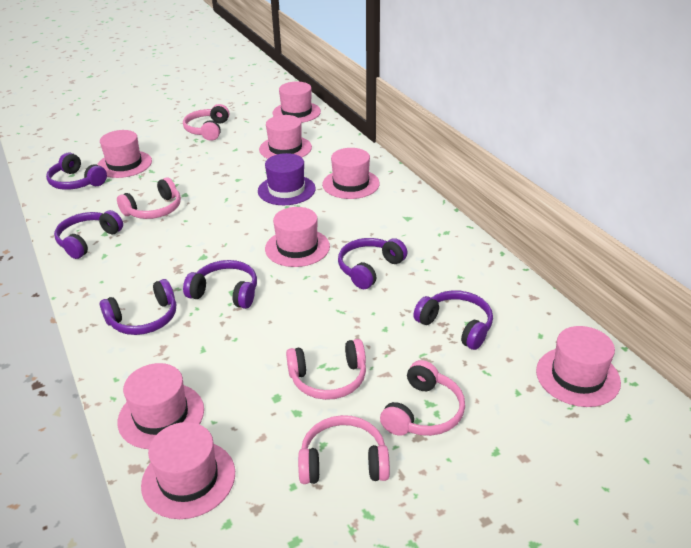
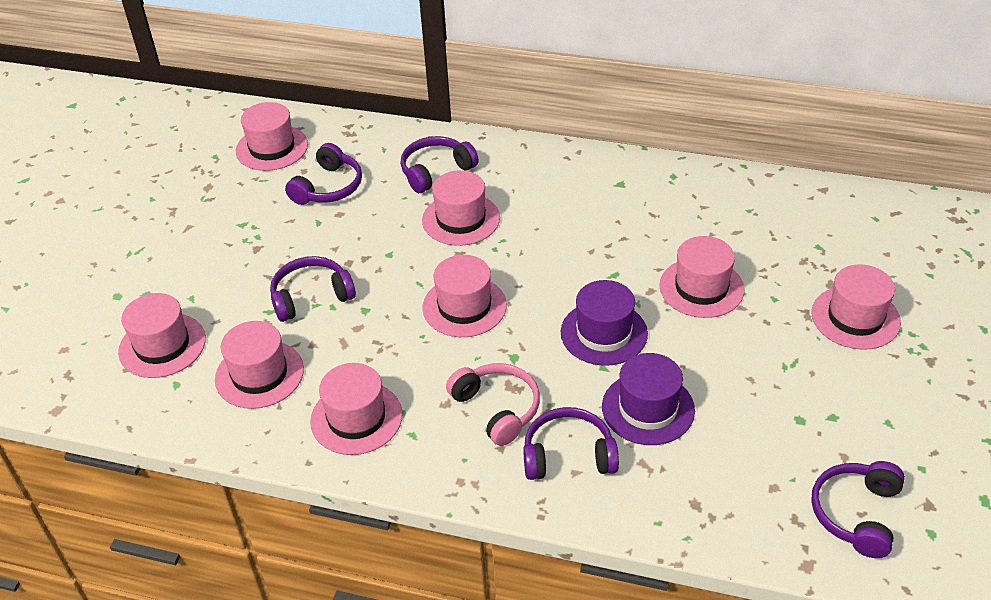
pink headphones: 5 -> 1
purple hat: 1 -> 2
purple headphones: 6 -> 5

